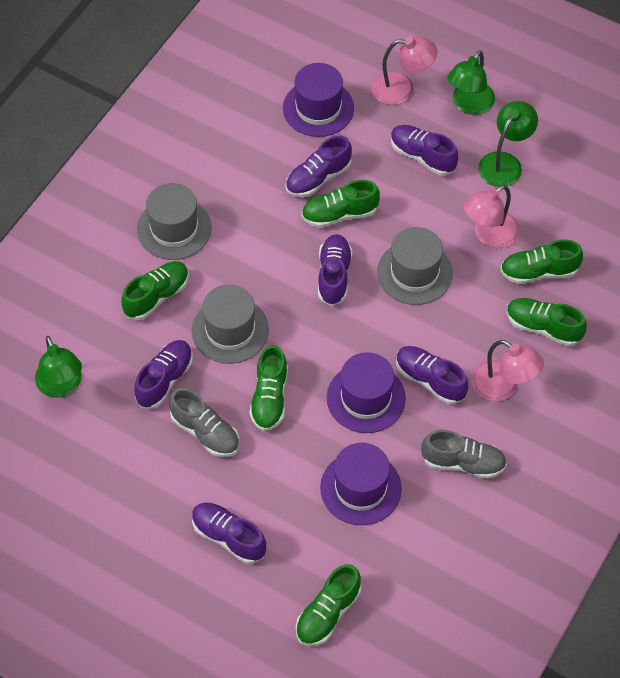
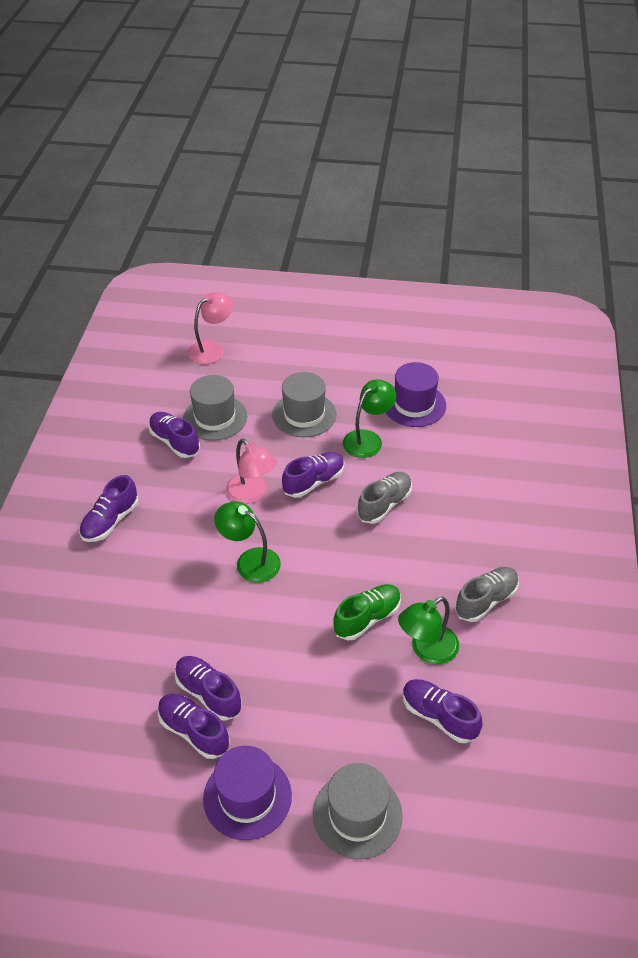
green shoe: 6 -> 1
pink lamp: 3 -> 2
purple hat: 3 -> 2

